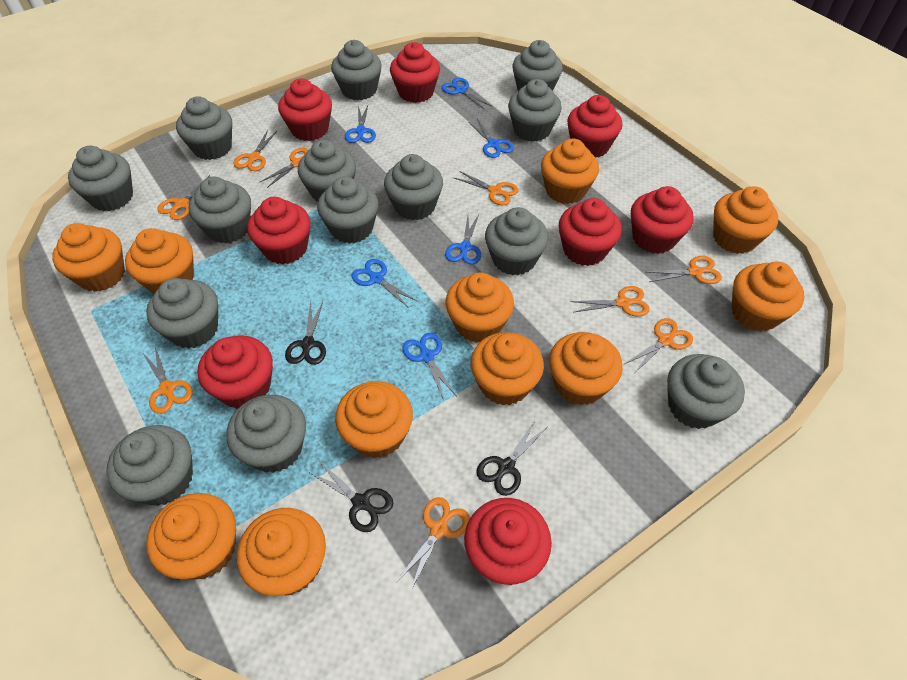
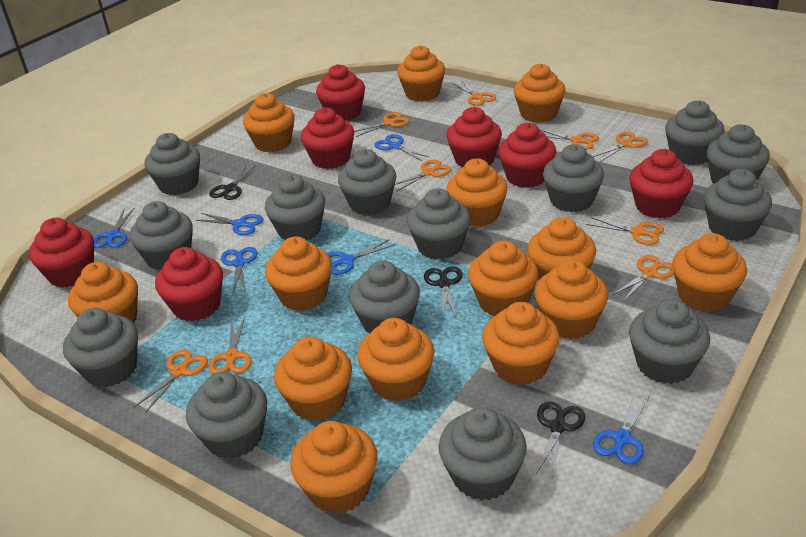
orange cupcake: 11 -> 14
red cupcake: 8 -> 7

